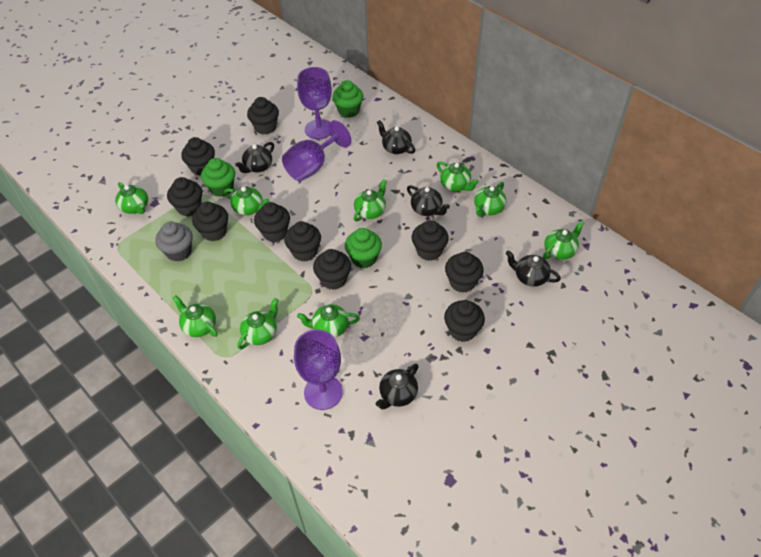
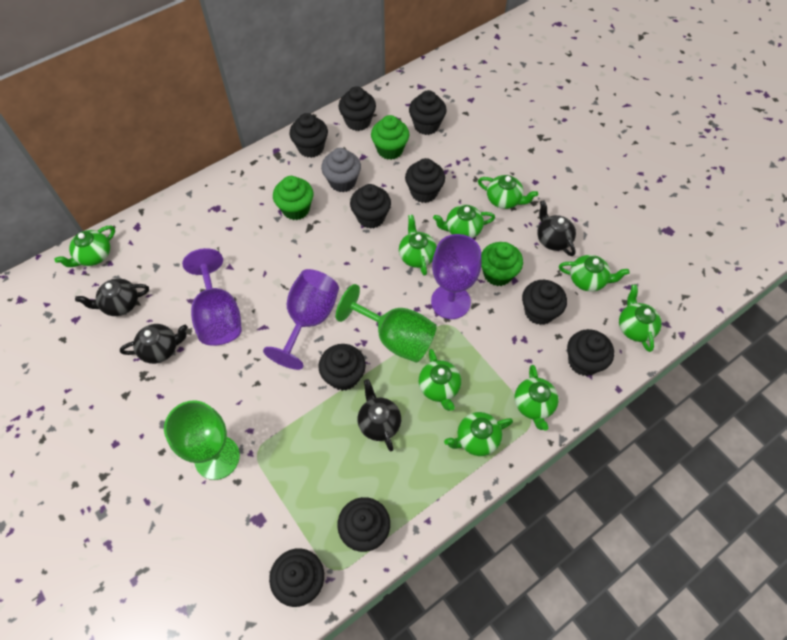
black teapot: 5 -> 4
green goblet: 0 -> 2

